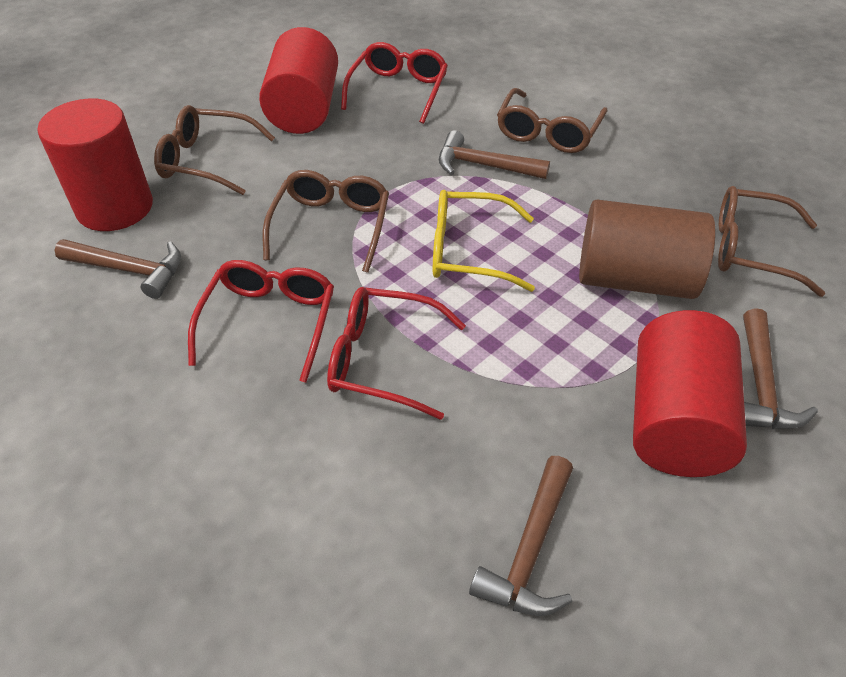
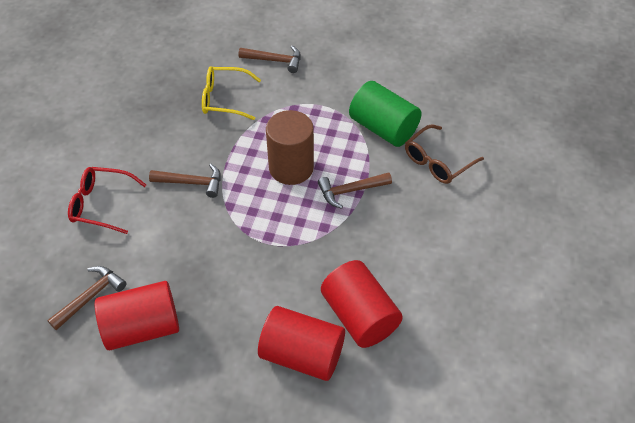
brown glasses: 4 -> 1
green cylinder: 0 -> 1
red glasses: 3 -> 1

